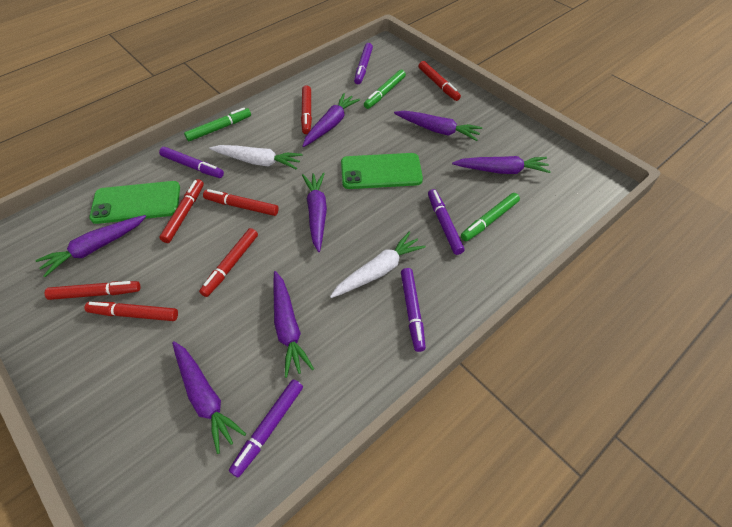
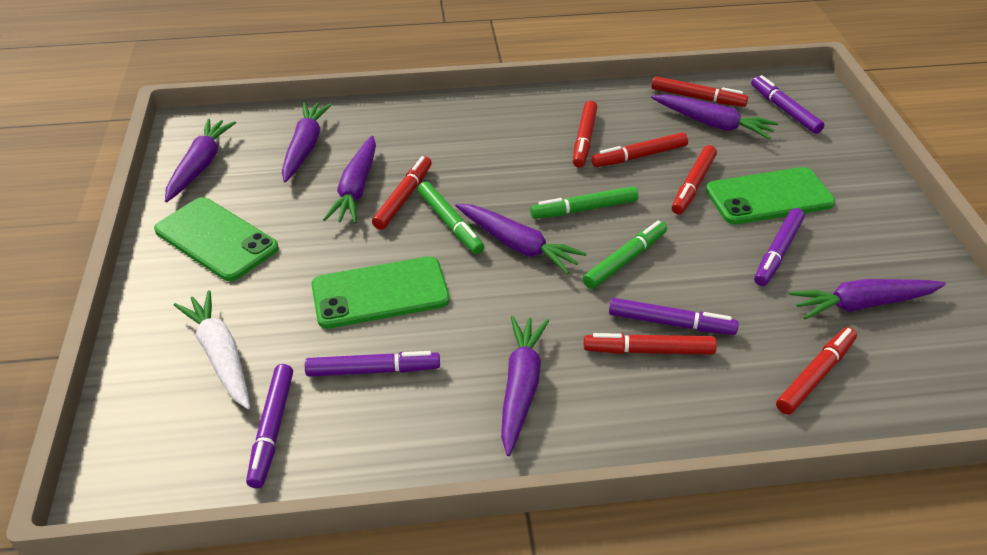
green phone: 2 -> 3
white carrot: 2 -> 1

